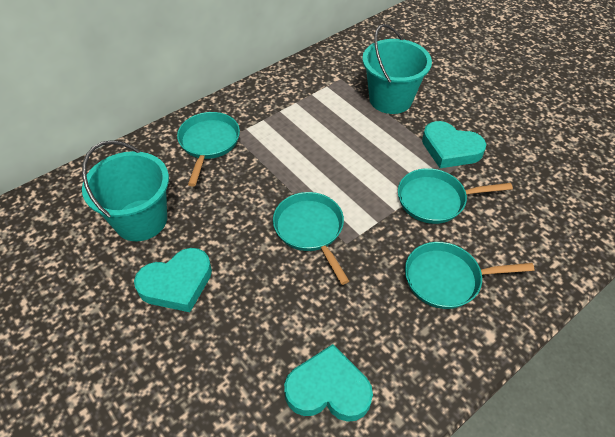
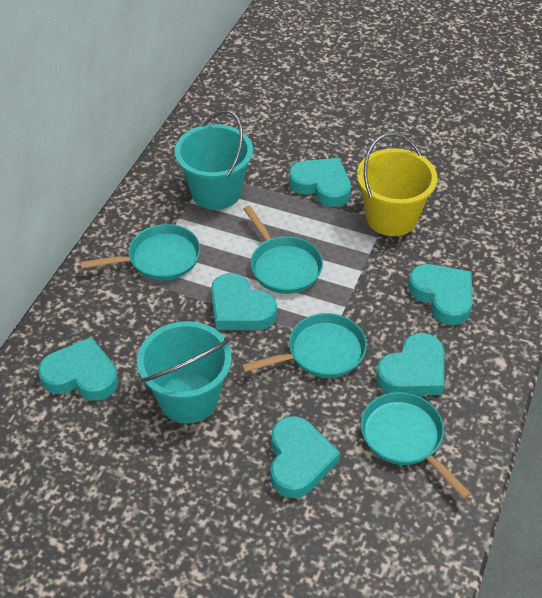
turquoise heart: 3 -> 6
yellow bucket: 0 -> 1

